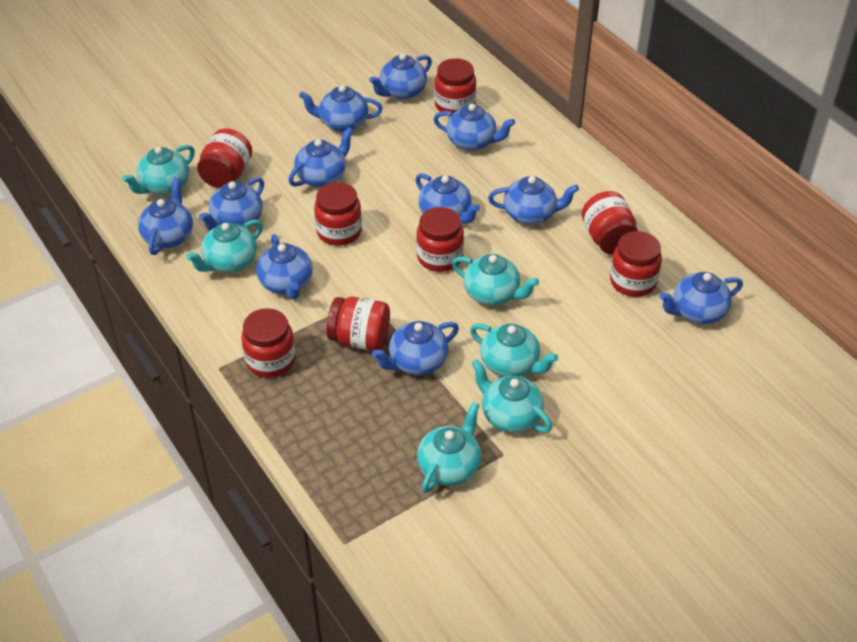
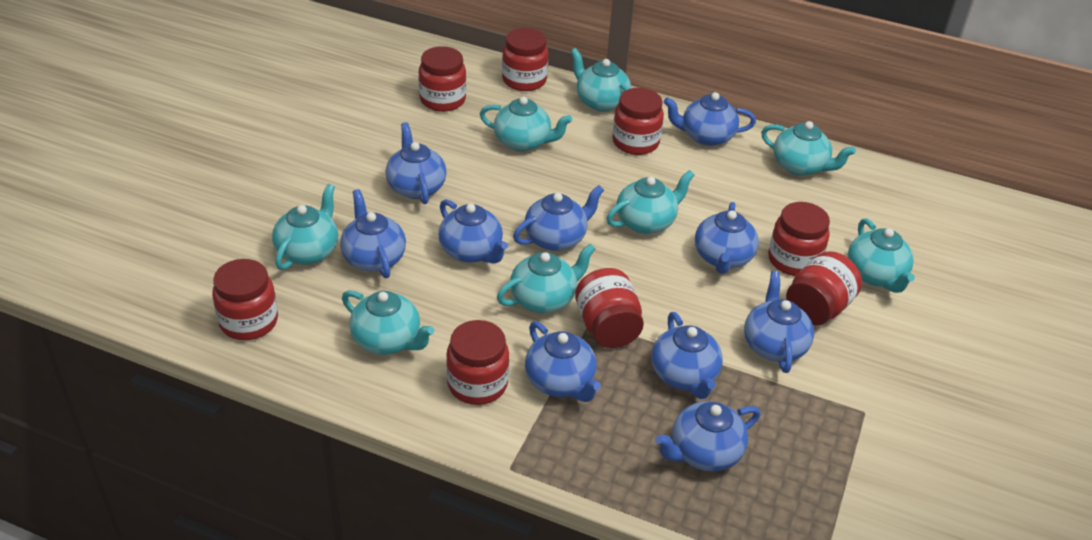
blue teapot: 11 -> 10
turquoise teapot: 6 -> 8

